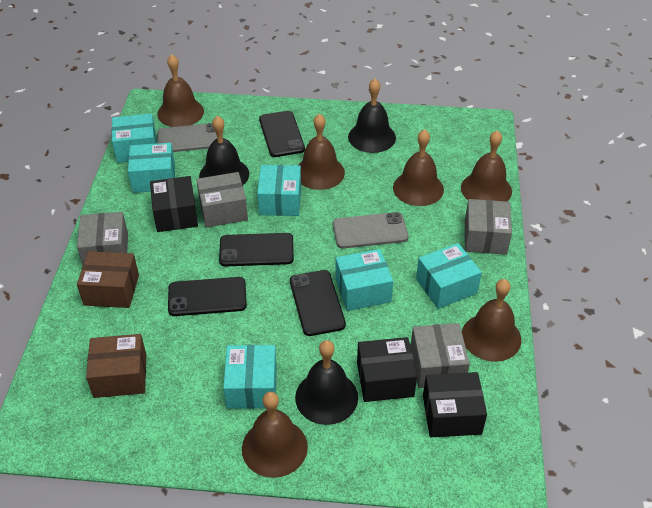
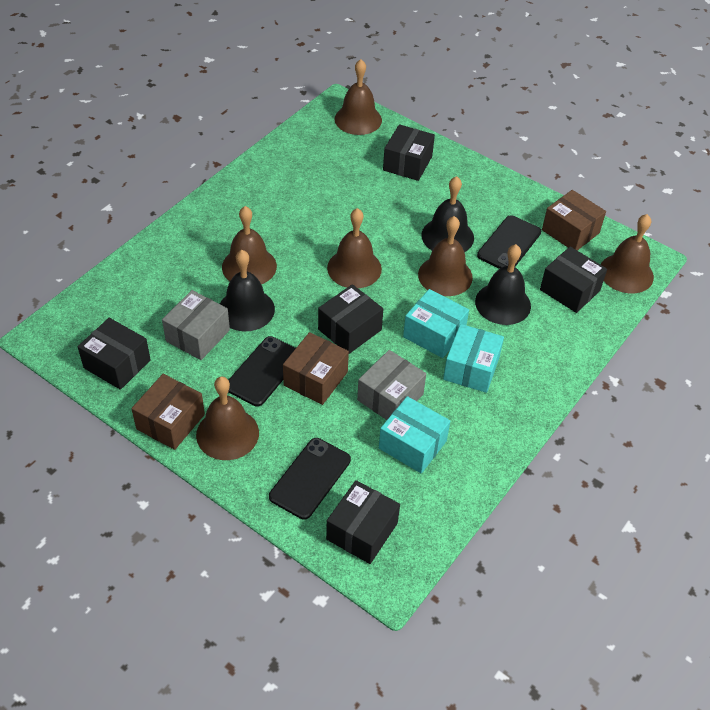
black box: 3 -> 5
black phone: 4 -> 3
brown box: 2 -> 3
grey box: 4 -> 2
grey phone: 2 -> 0
turquoise box: 6 -> 3

